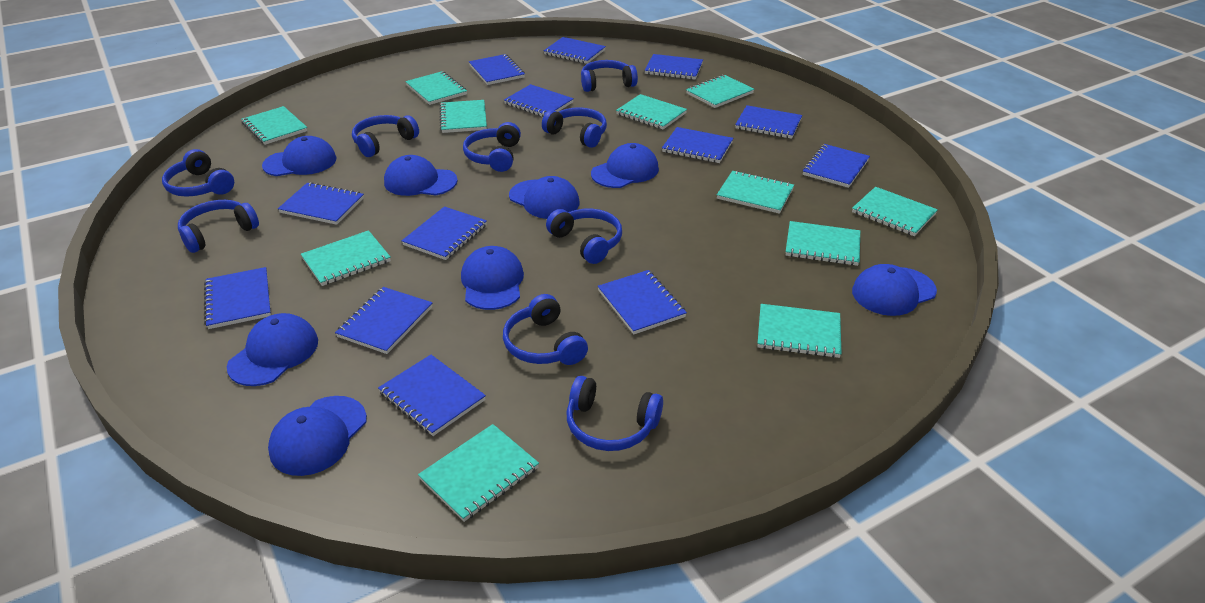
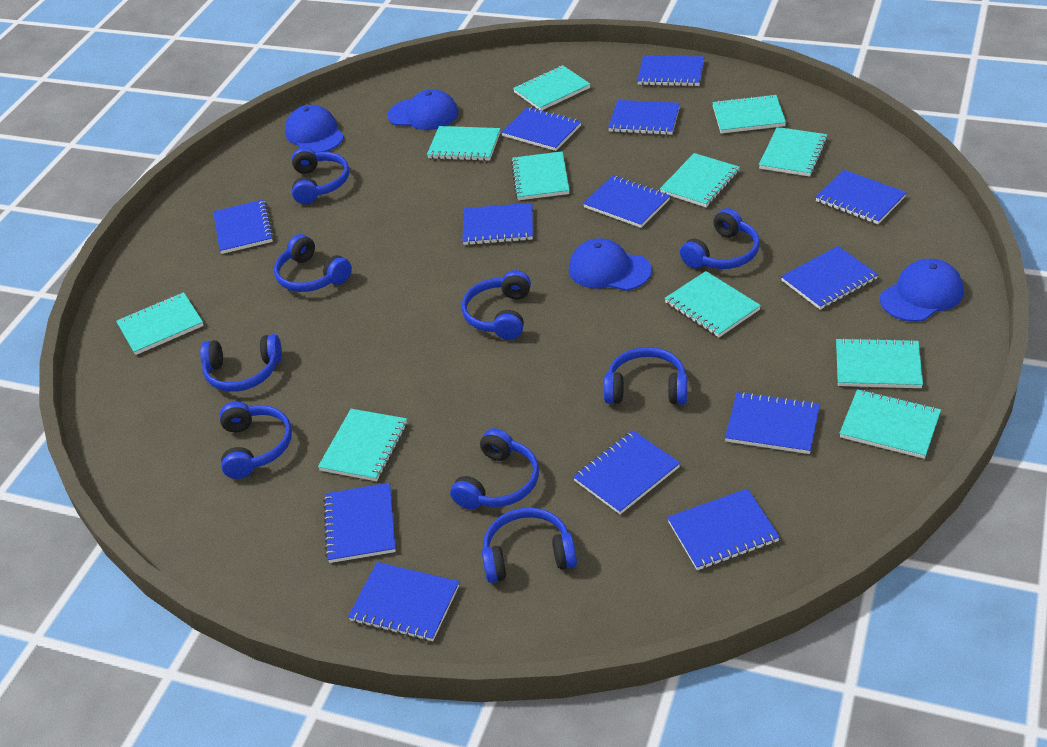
blue cap: 8 -> 4

